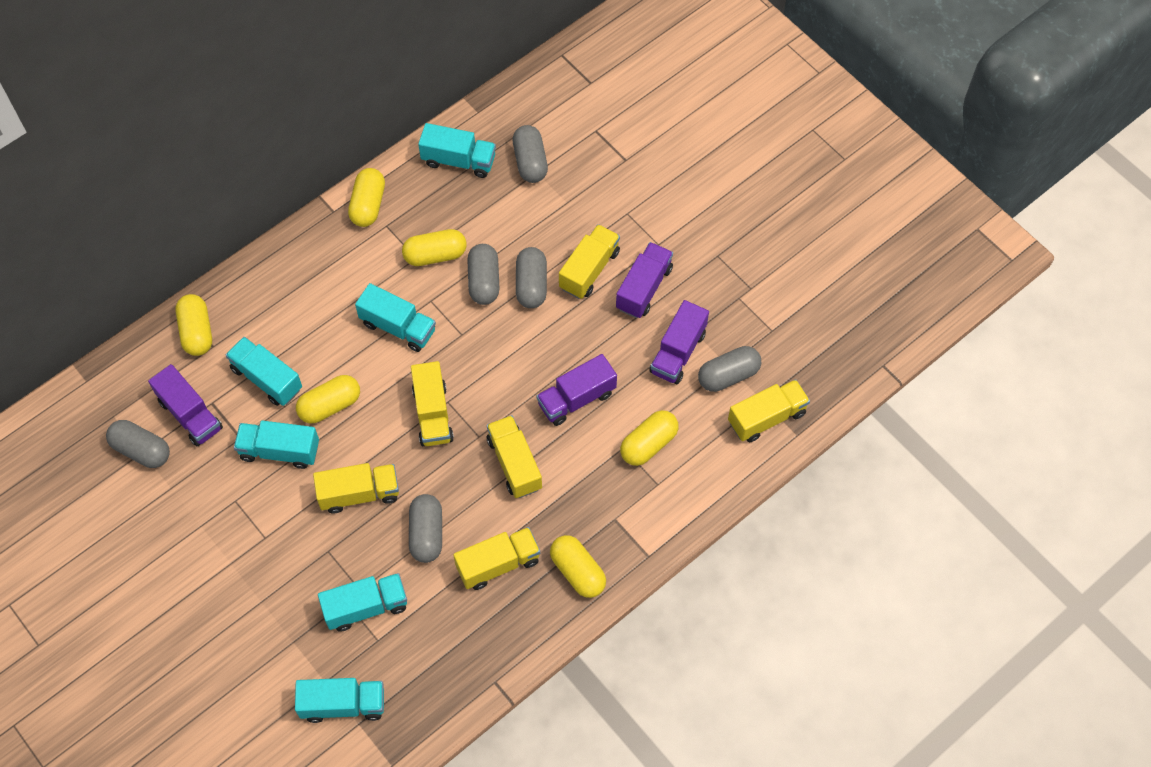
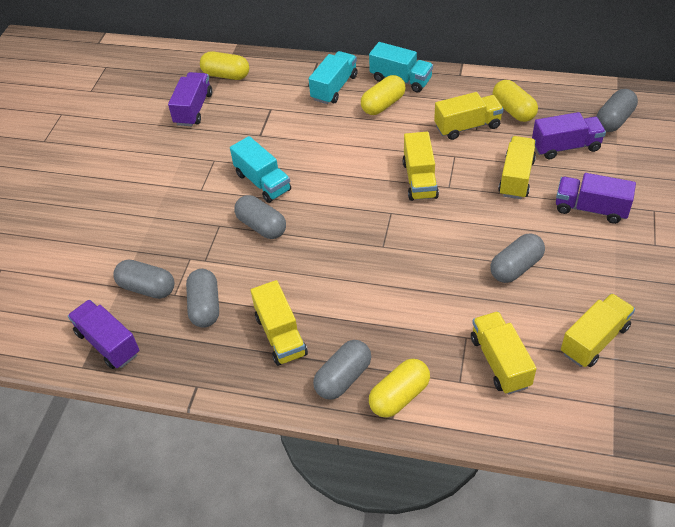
turquoise truck: 6 -> 3
yellow capsule: 6 -> 4

